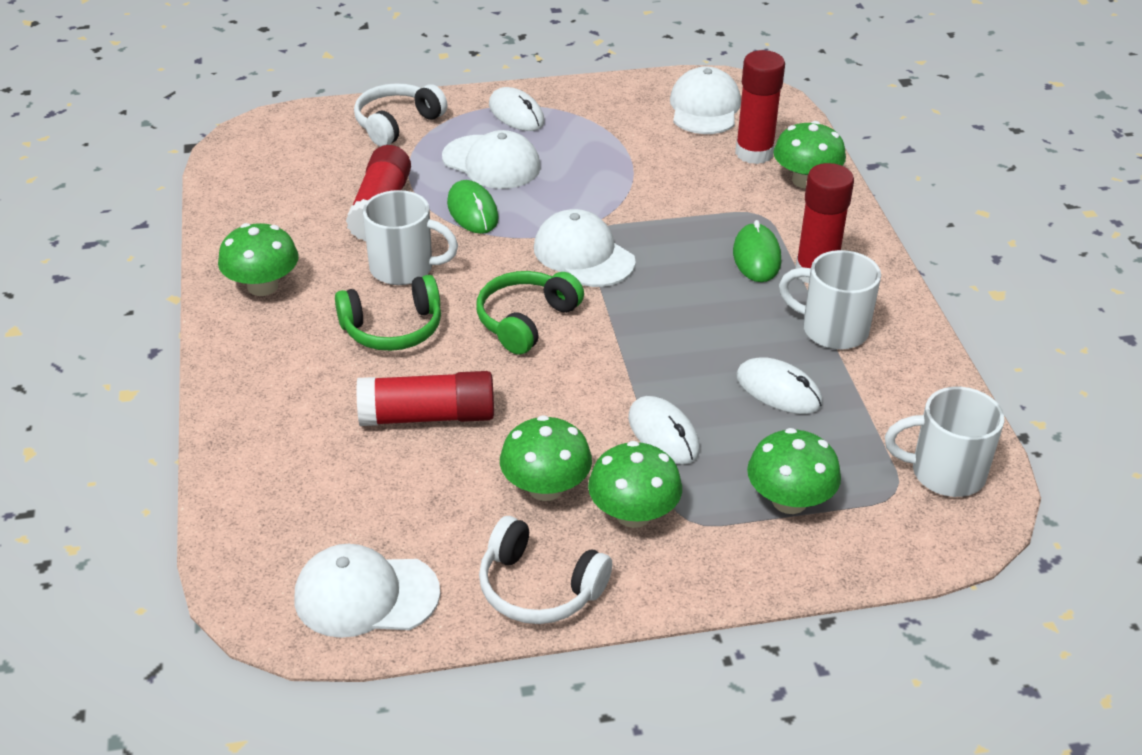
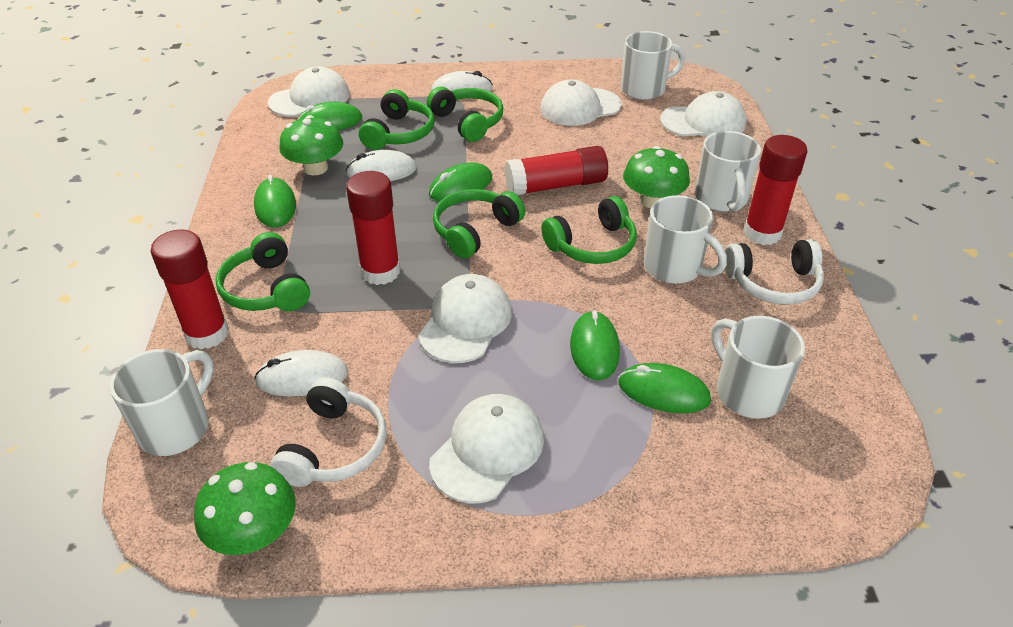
green headphones: 2 -> 5
green mouse: 2 -> 5
green mushroom: 5 -> 3
white cap: 4 -> 5
white mug: 3 -> 5

